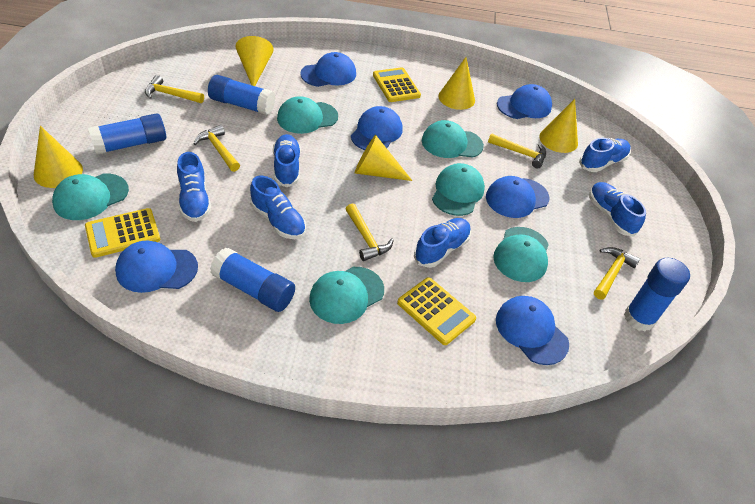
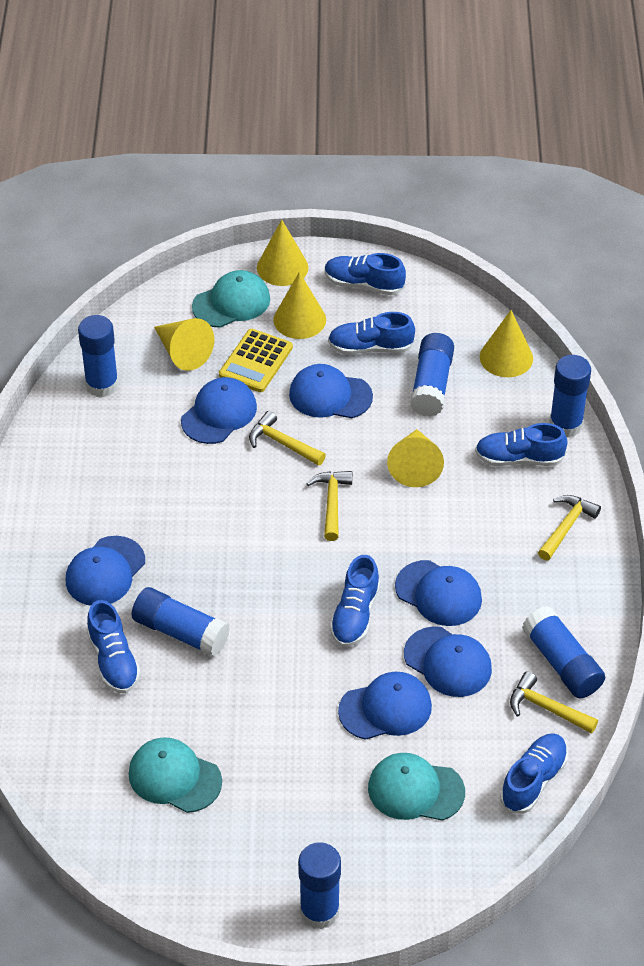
blue glue stick: 4 -> 6
turquoise cap: 6 -> 3
yellow calculator: 3 -> 1
yellow hammer: 5 -> 4

